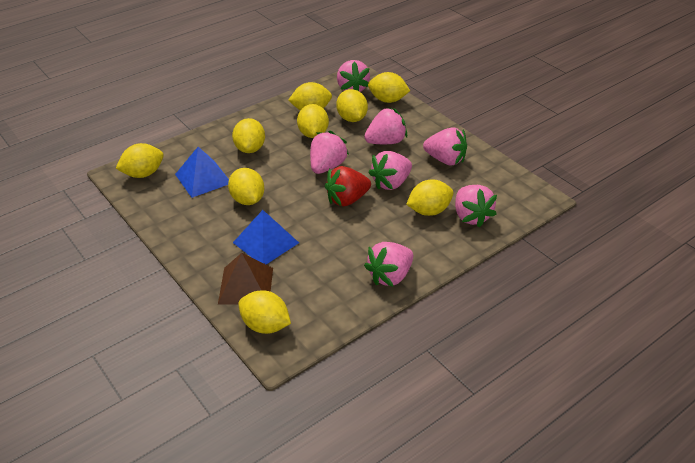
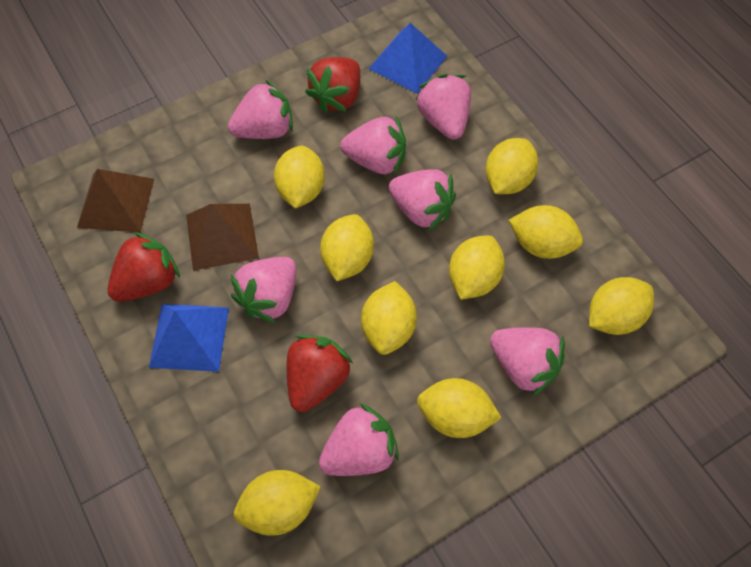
brown pyramid: 1 -> 2
red strawberry: 1 -> 3

